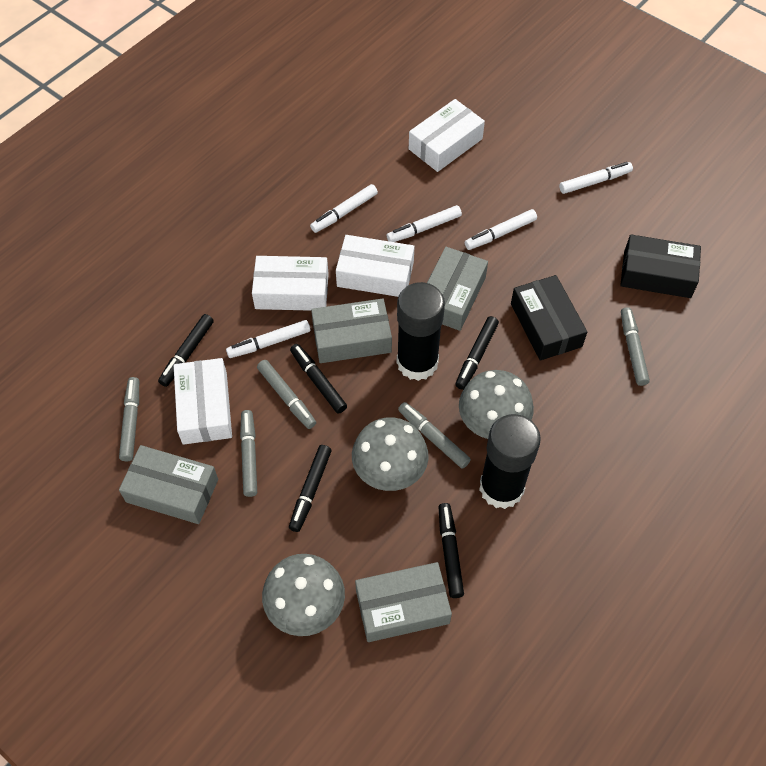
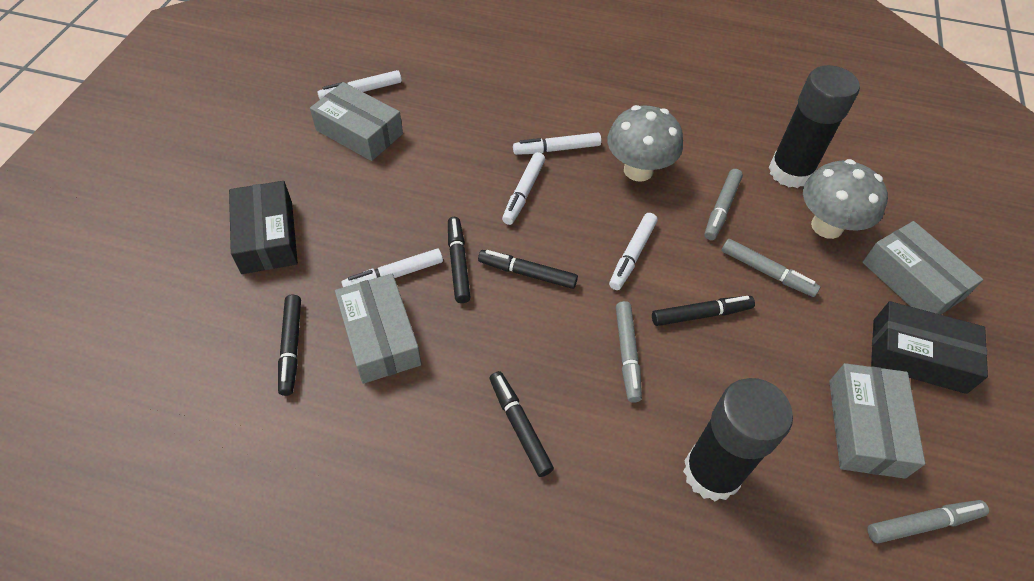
grey marker: 5 -> 4
grey mushroom: 3 -> 2
white box: 4 -> 0

